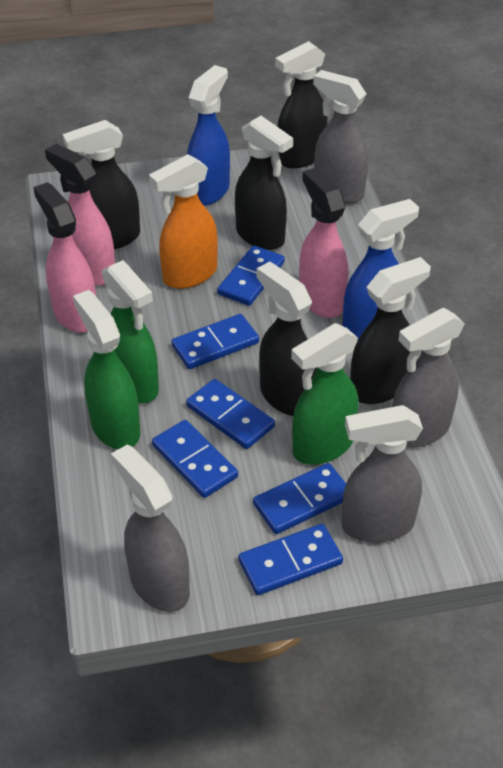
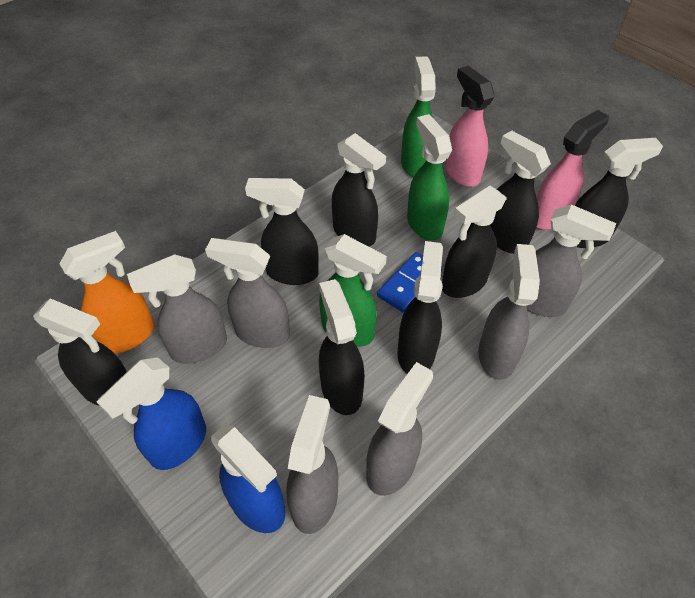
black spray bottle: 5 -> 8
blue domino: 6 -> 1
grey spray bottle: 4 -> 6
pink spray bottle: 3 -> 2

